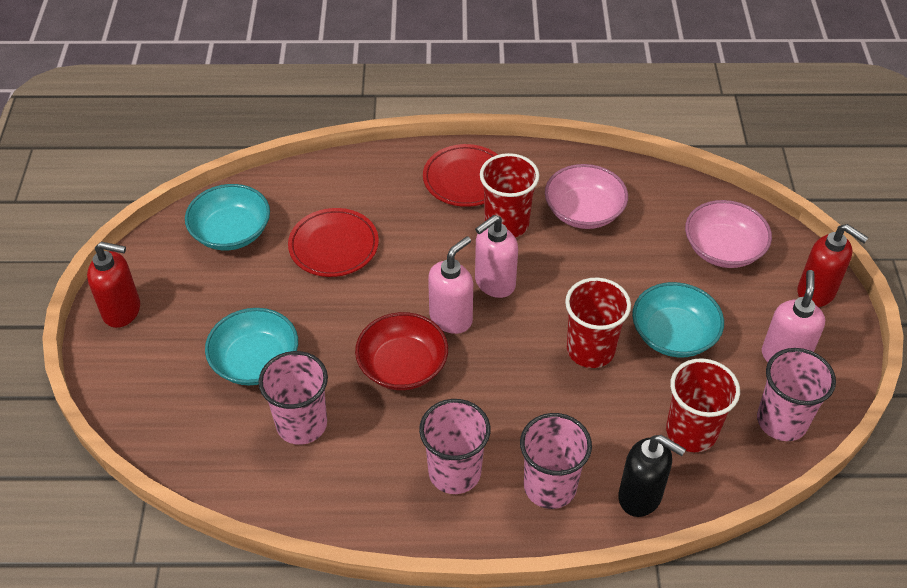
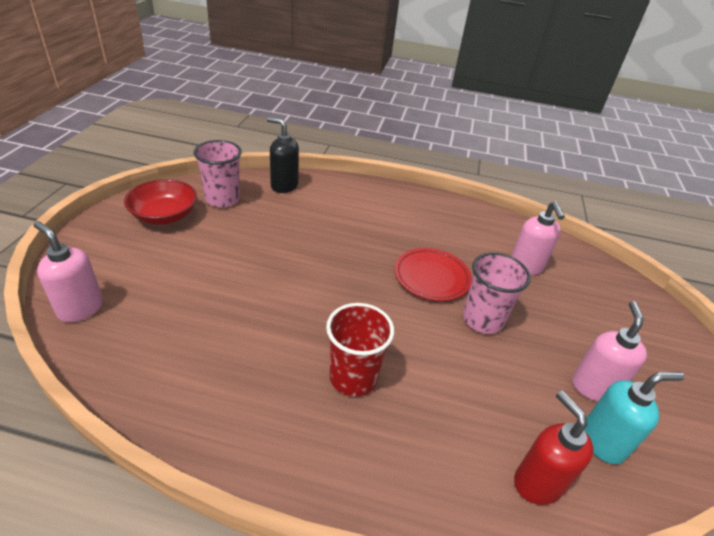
pink bowl: 2 -> 0
pink cup: 4 -> 2
red cup: 3 -> 1
red plate: 2 -> 1
red soap dispenser: 2 -> 1
turquoise bowl: 3 -> 0
turquoise soap dispenser: 0 -> 1

